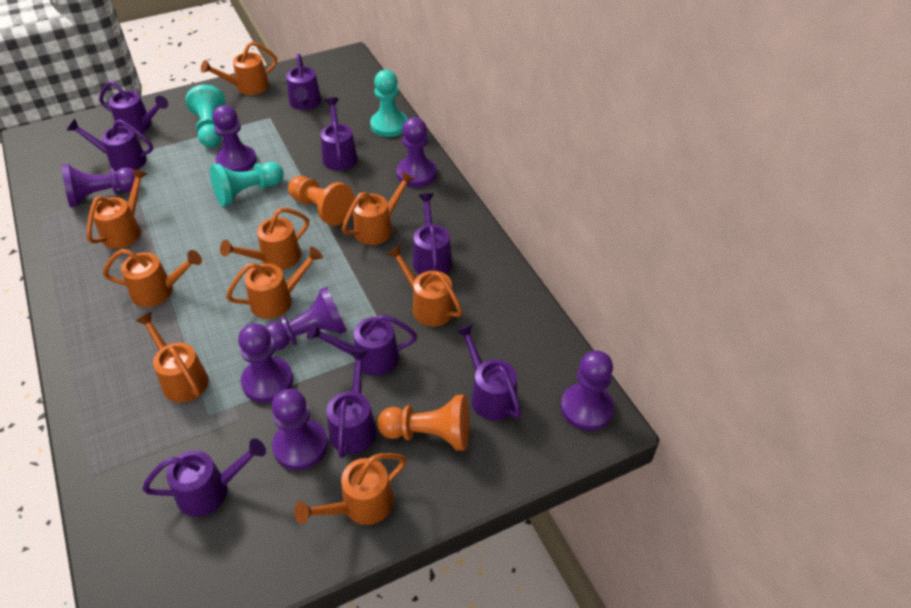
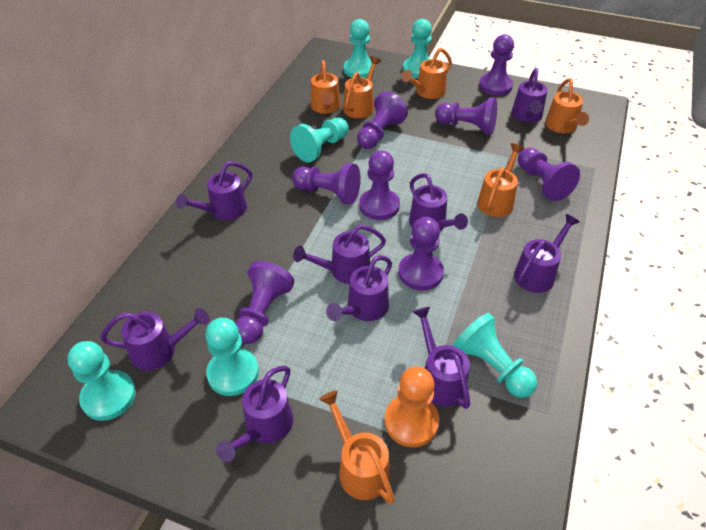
orange pawn: 2 -> 1
orange watering can: 9 -> 6
purple pawn: 7 -> 8
turquoise pawn: 3 -> 6

